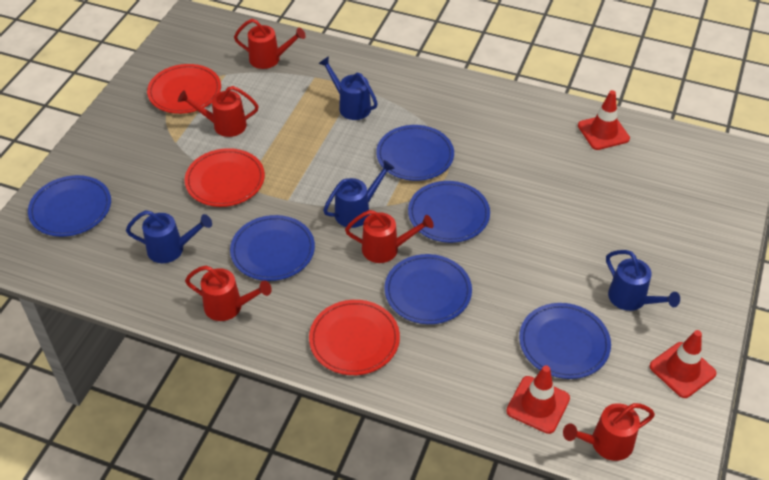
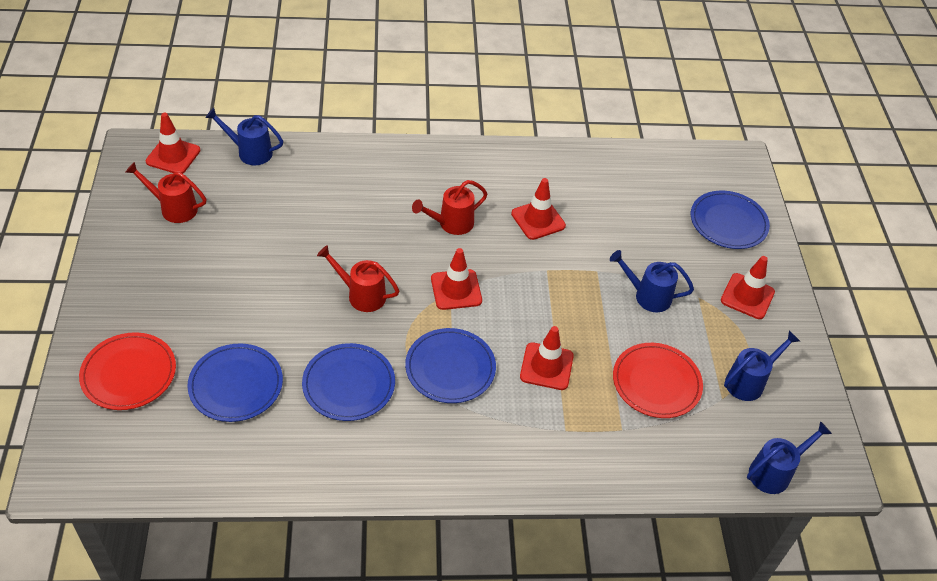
blue plate: 6 -> 4
red plate: 3 -> 2
red traffic cone: 3 -> 5
red watering can: 5 -> 3

